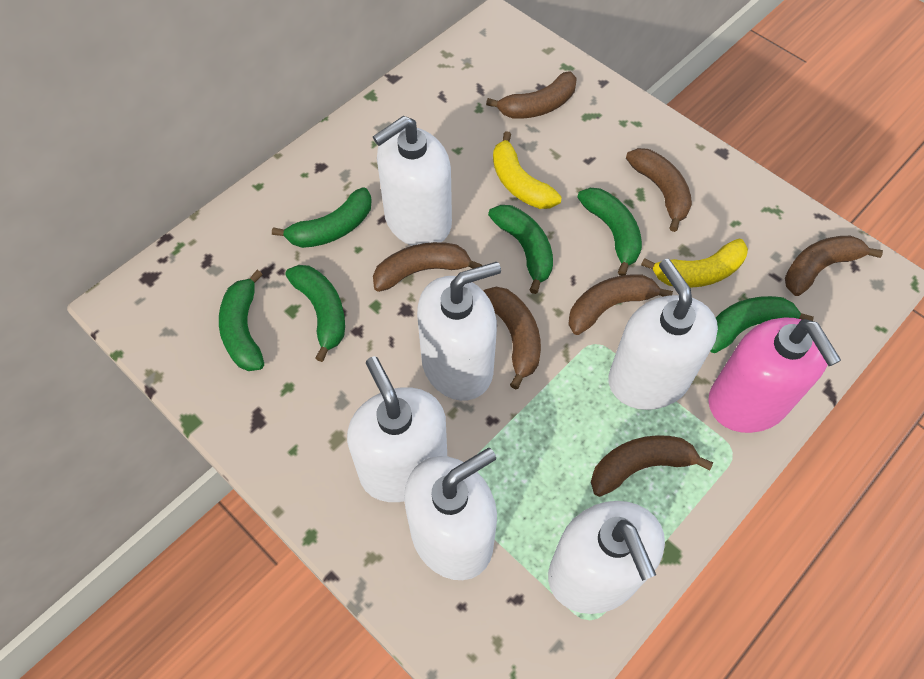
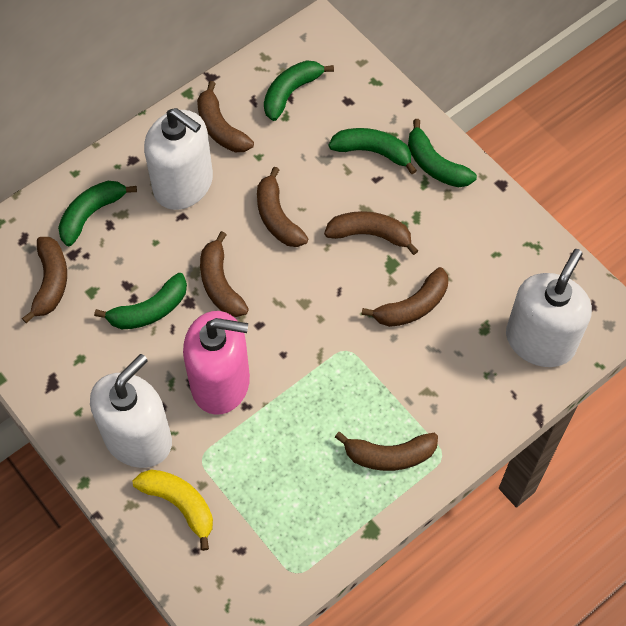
green banana: 6 -> 5
white soap dispenser: 6 -> 3
yellow banana: 2 -> 1

